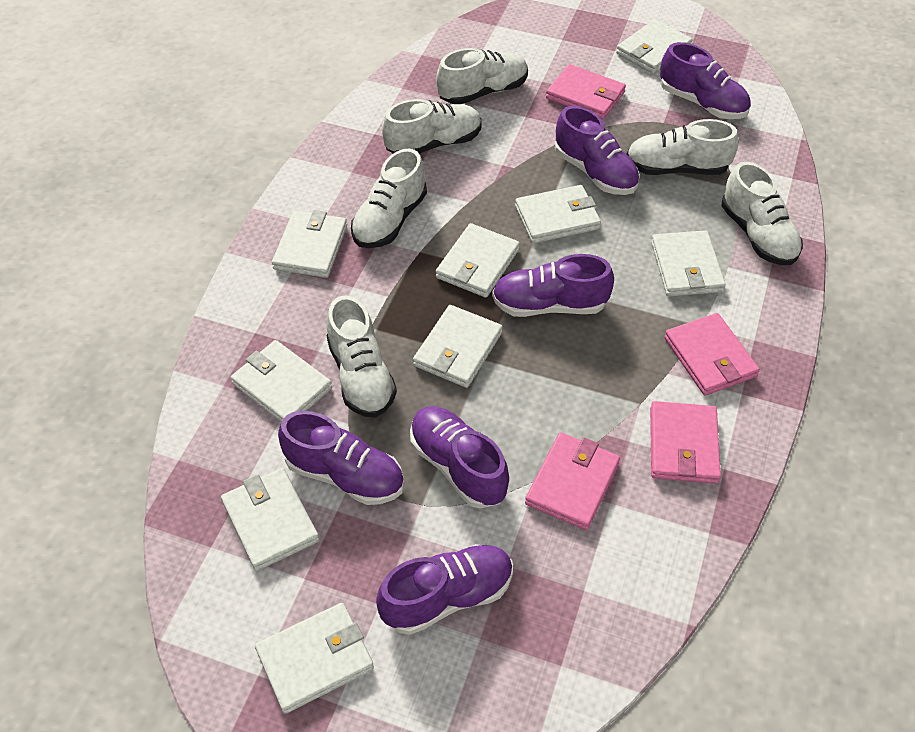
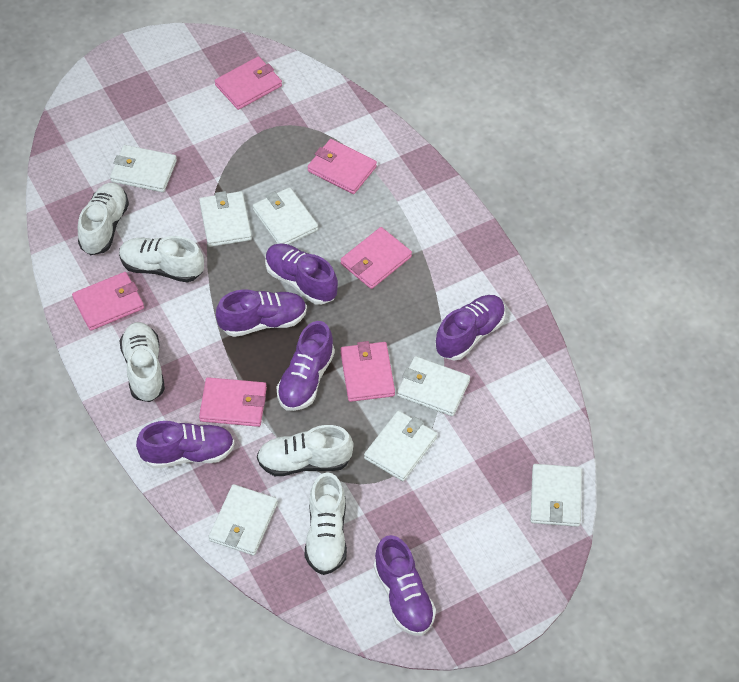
pink wallet: 4 -> 6
white shoe: 6 -> 5
white wallet: 9 -> 7

